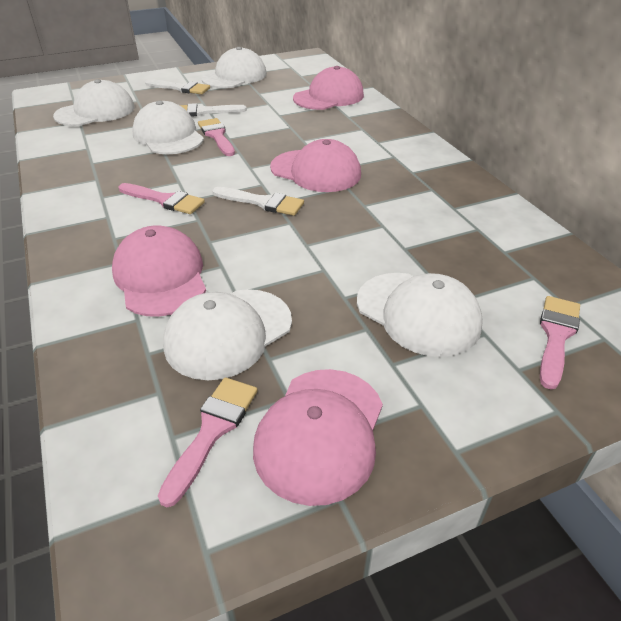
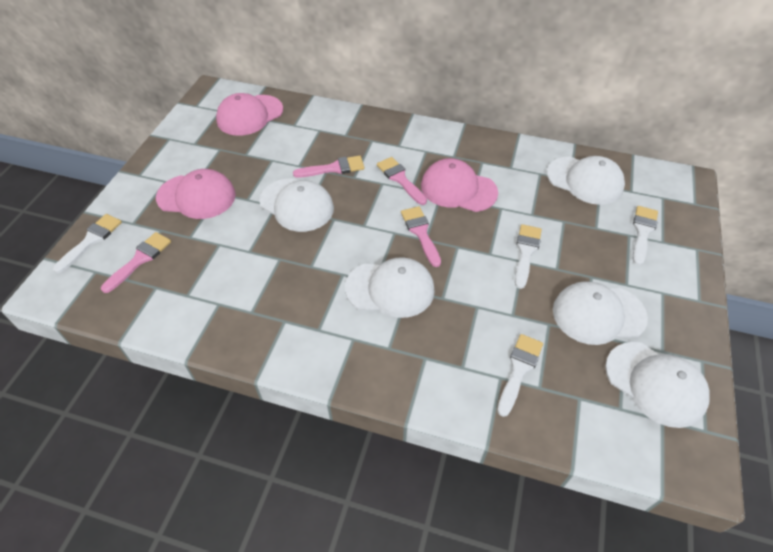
pink cap: 4 -> 3
white brush: 3 -> 4

